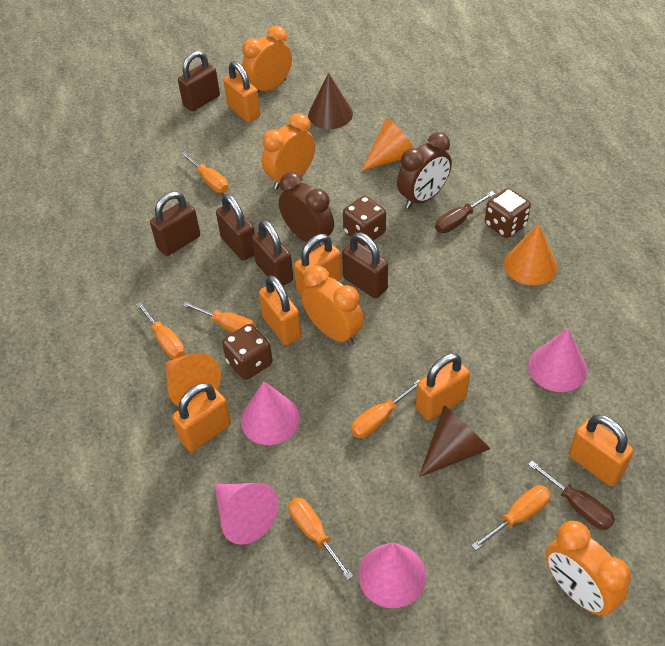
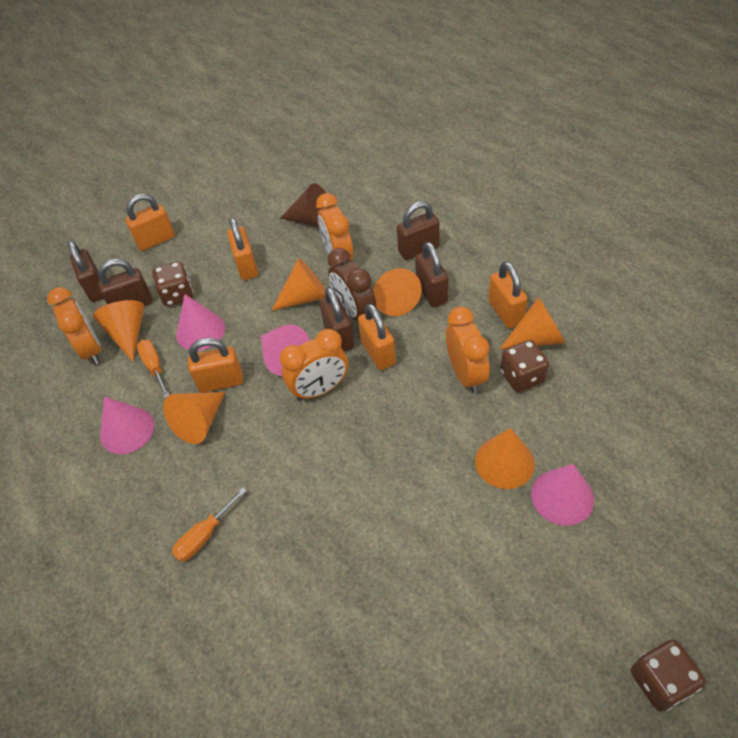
brown clock: 2 -> 1
brown cone: 2 -> 1
brown screwdriver: 2 -> 0
orange cone: 3 -> 6
orange padlock: 6 -> 5
orange screwdriver: 6 -> 2

